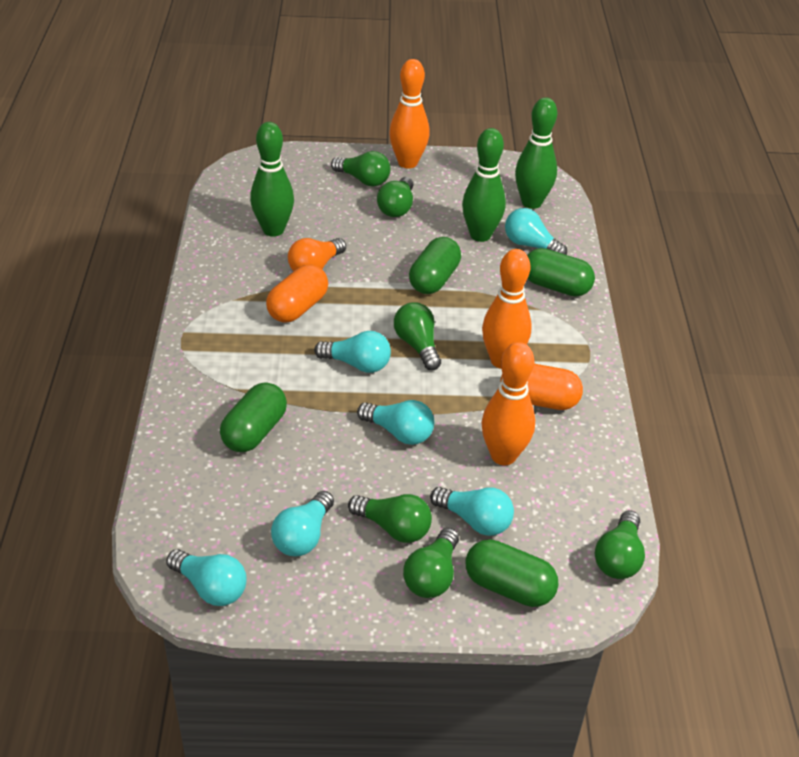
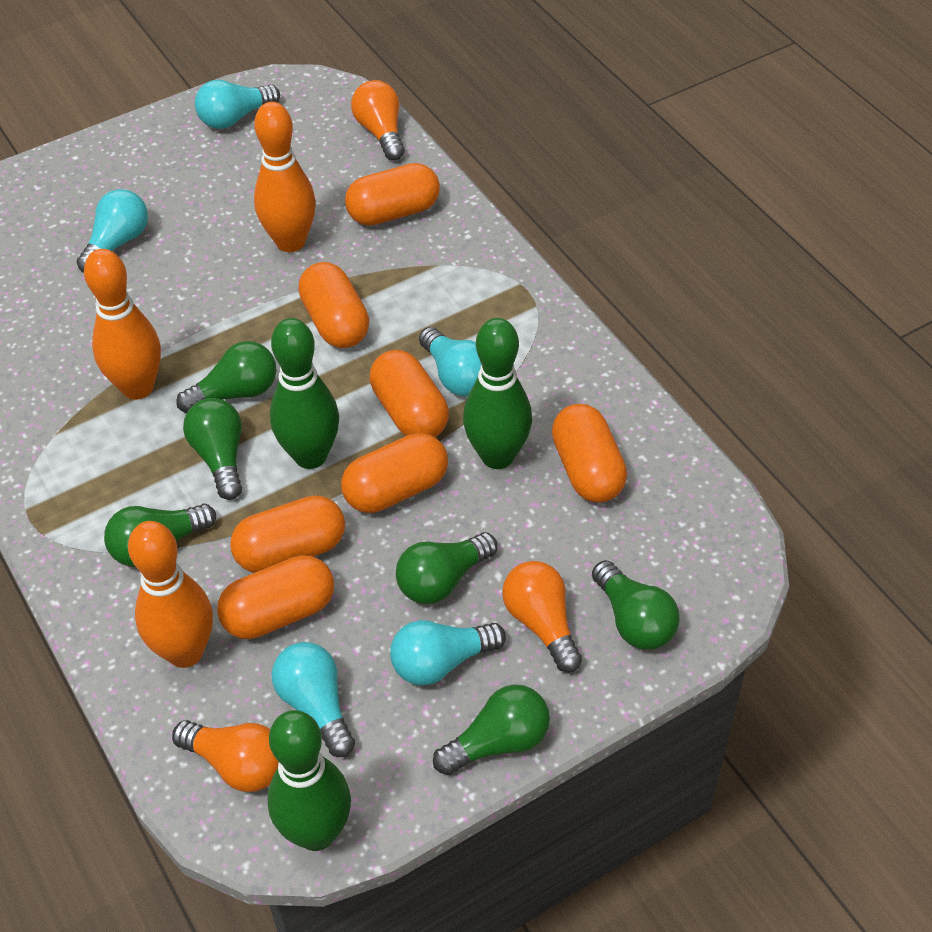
green capsule: 4 -> 0
orange capsule: 2 -> 7
orange light bulb: 1 -> 3
turquoise light bulb: 6 -> 5

